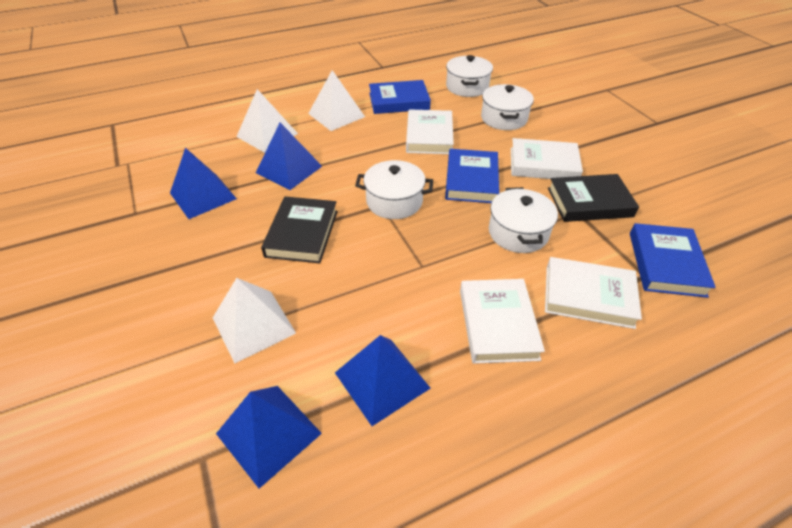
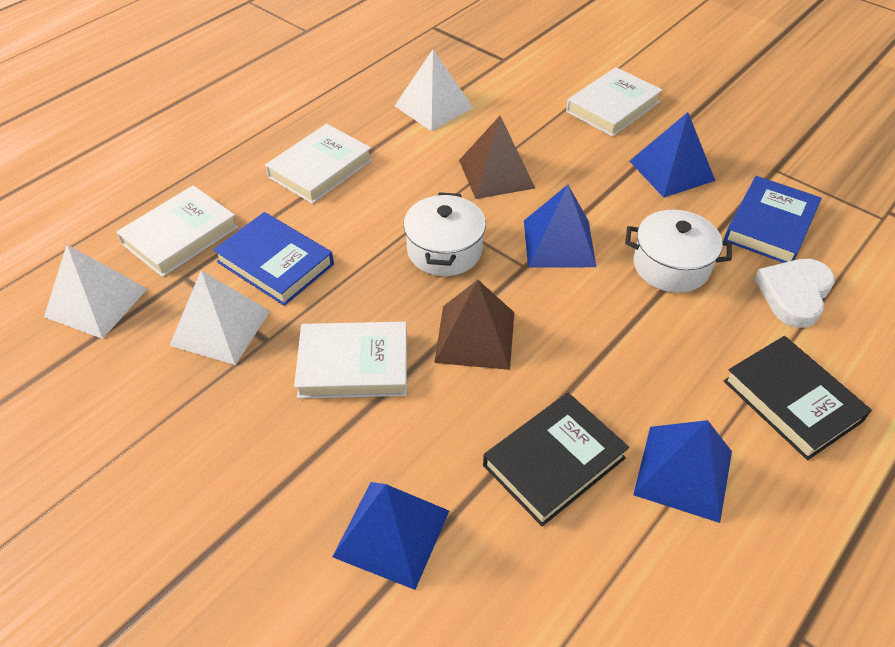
blue book: 3 -> 2
brown pyramid: 0 -> 2
white heart: 0 -> 1
white pot: 4 -> 2

